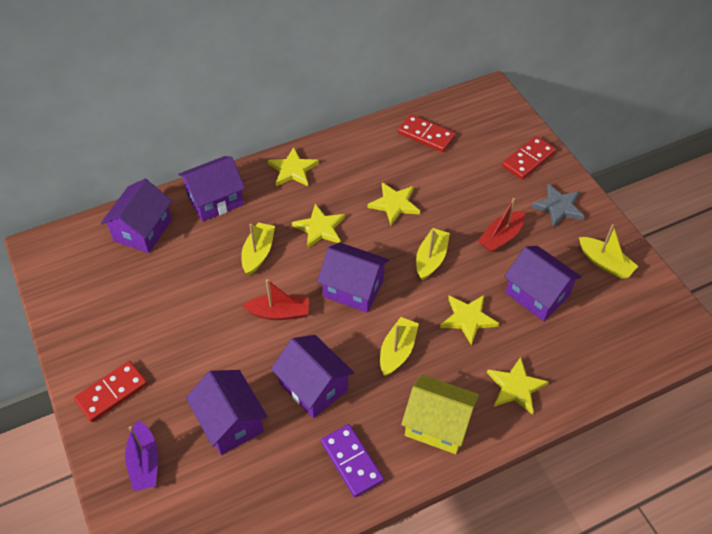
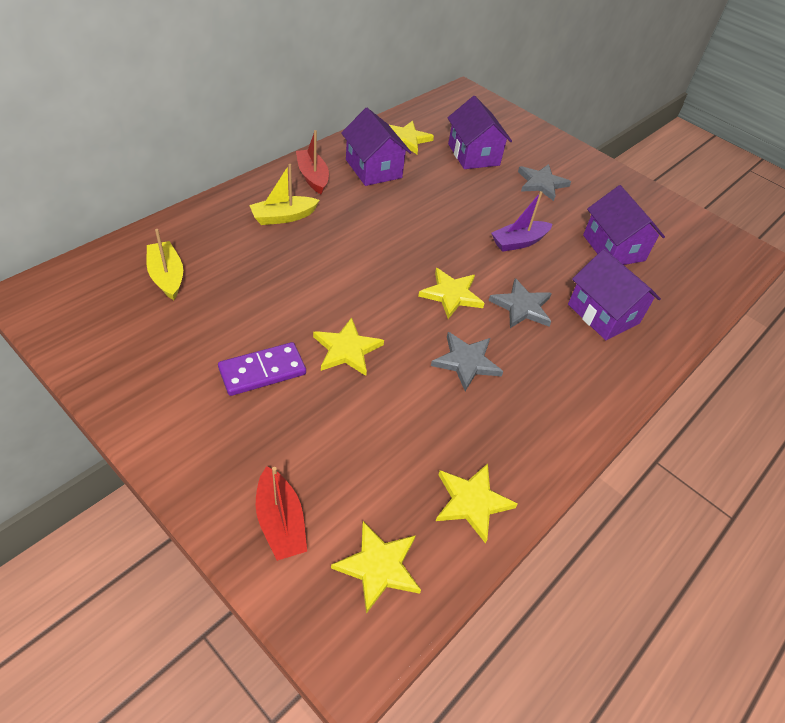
grey star: 1 -> 3
purple house: 6 -> 4
red domino: 3 -> 0
yellow boat: 4 -> 2
yellow house: 1 -> 0

